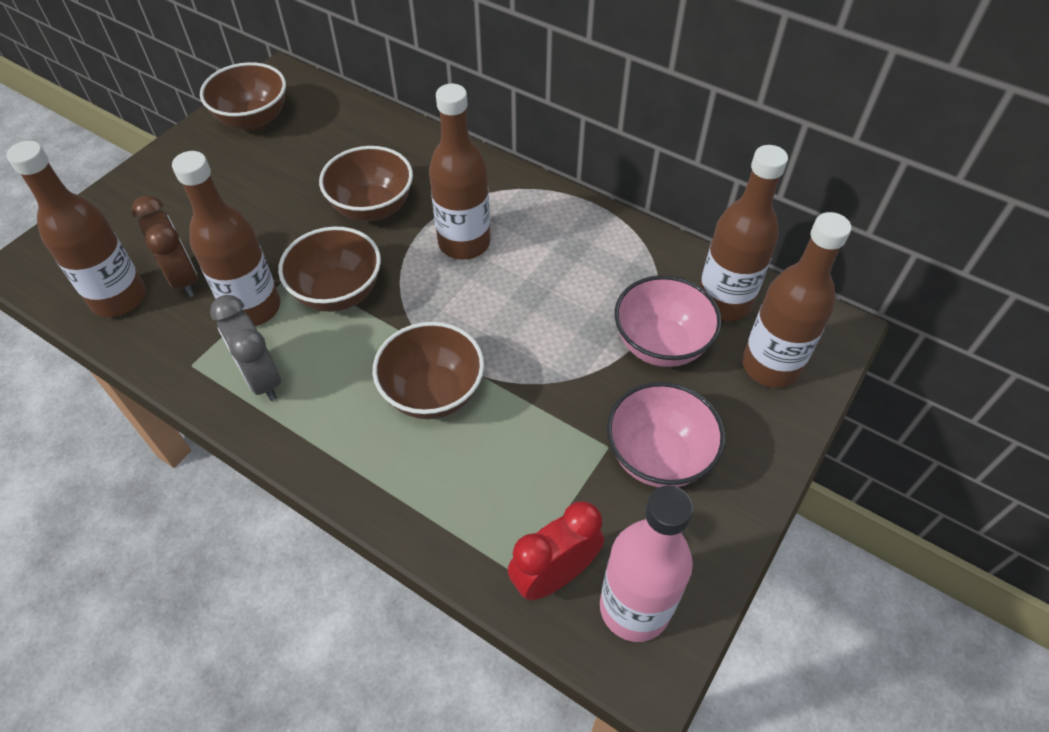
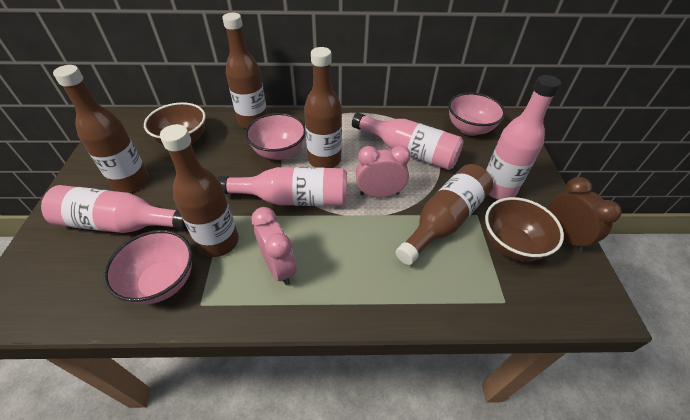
brown bowl: 4 -> 2
grey clock: 1 -> 0
pink bottle: 1 -> 4
pink bowl: 2 -> 3
pink clock: 0 -> 2
red clock: 1 -> 0

